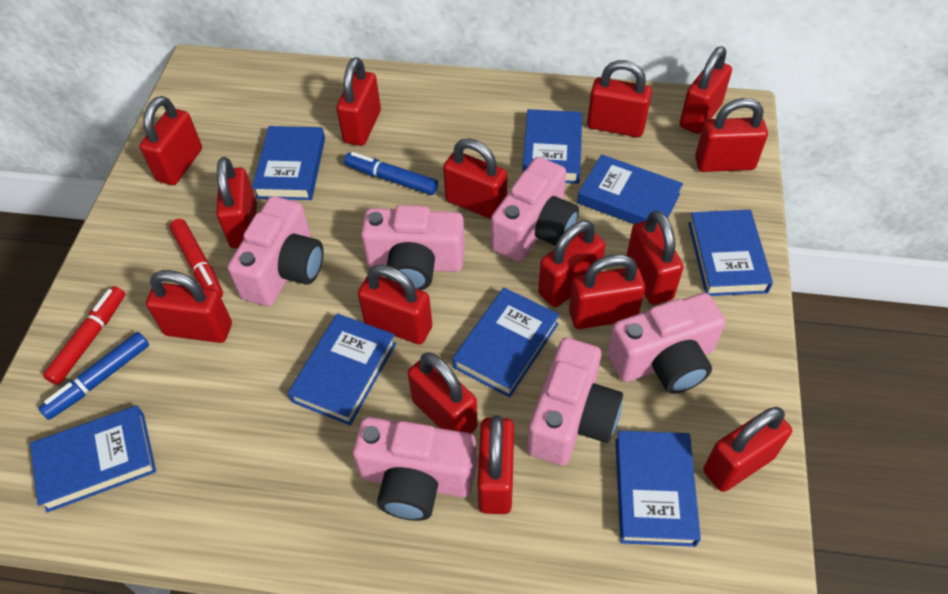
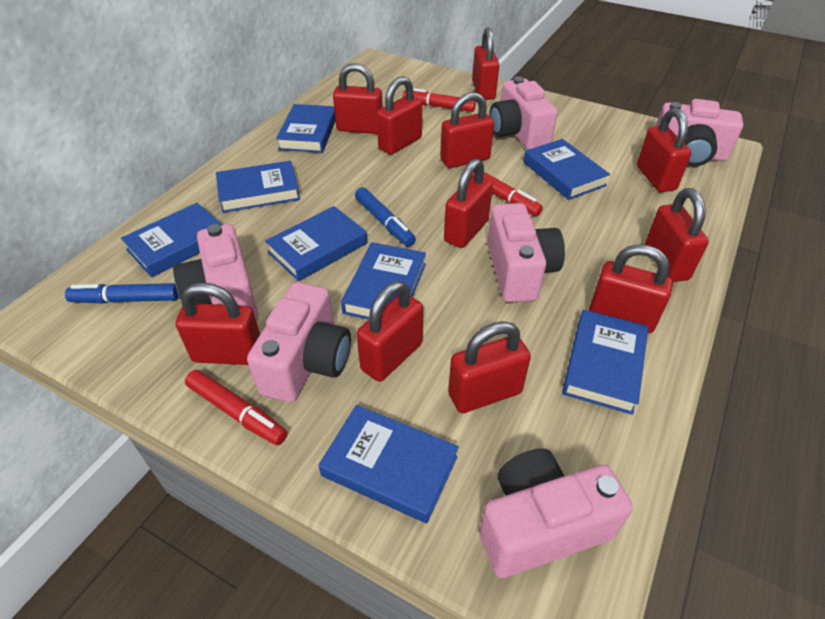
red marker: 2 -> 3
red padlock: 15 -> 11

